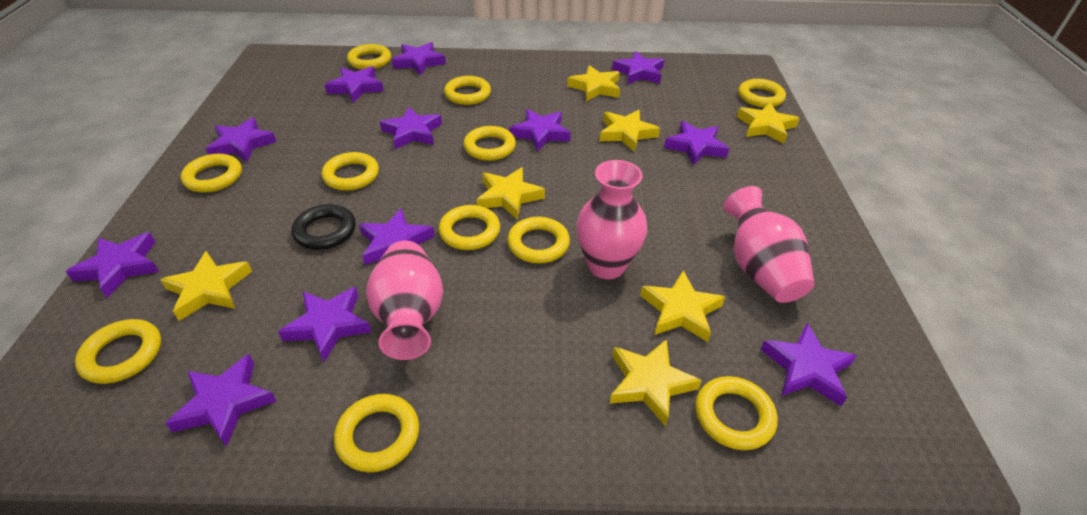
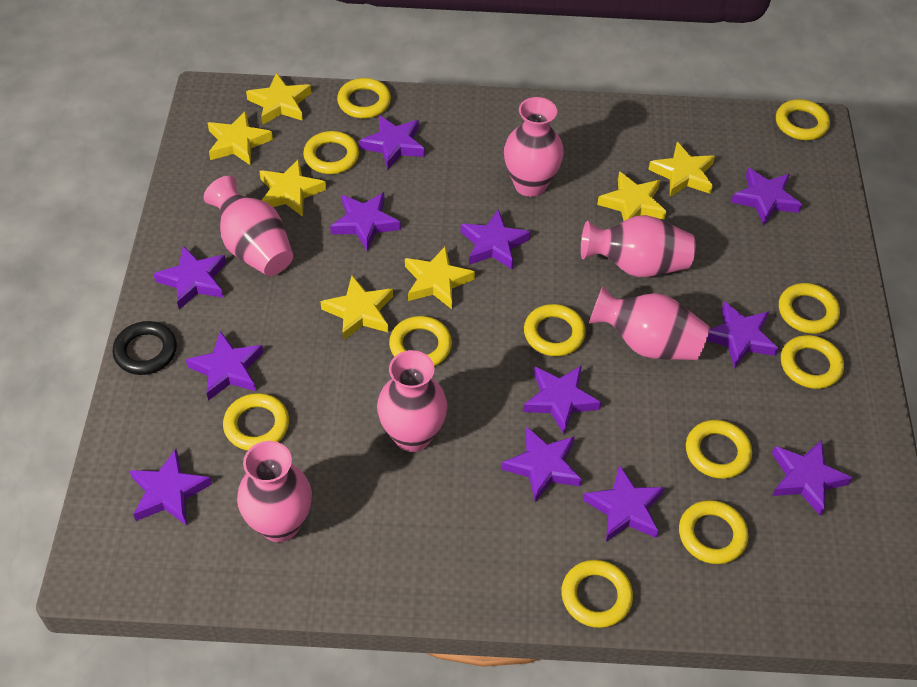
pink vase: 3 -> 6

